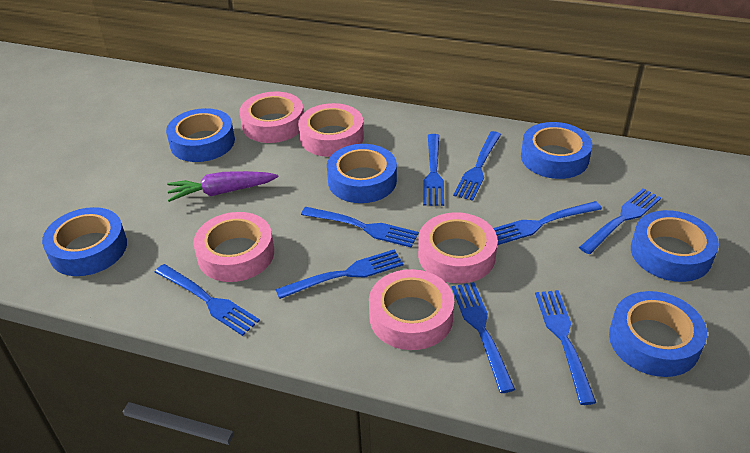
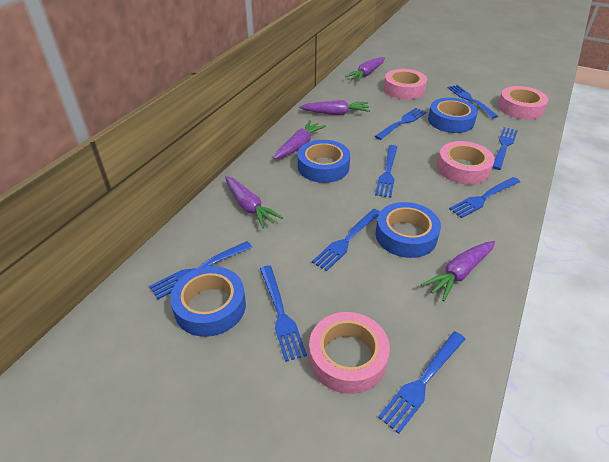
blue tape: 6 -> 4
pink tape: 5 -> 4
purple carrot: 1 -> 5

